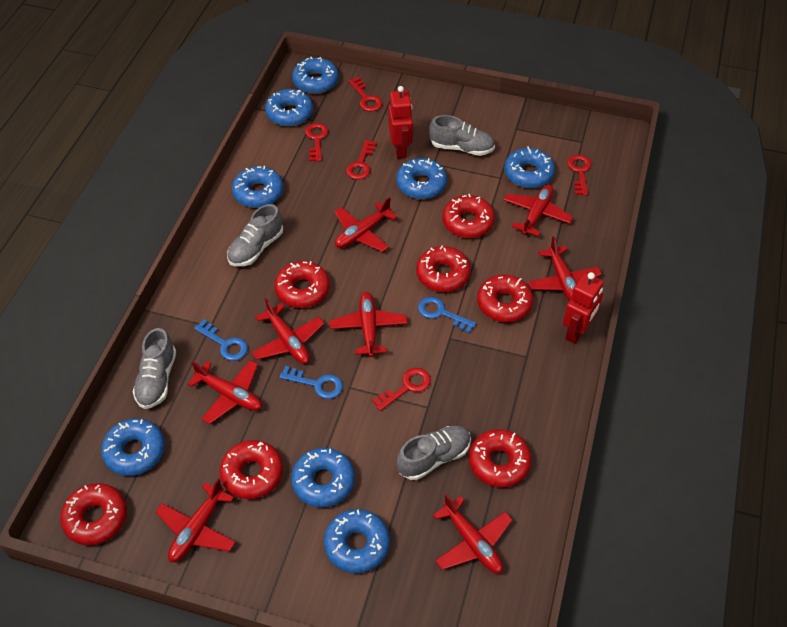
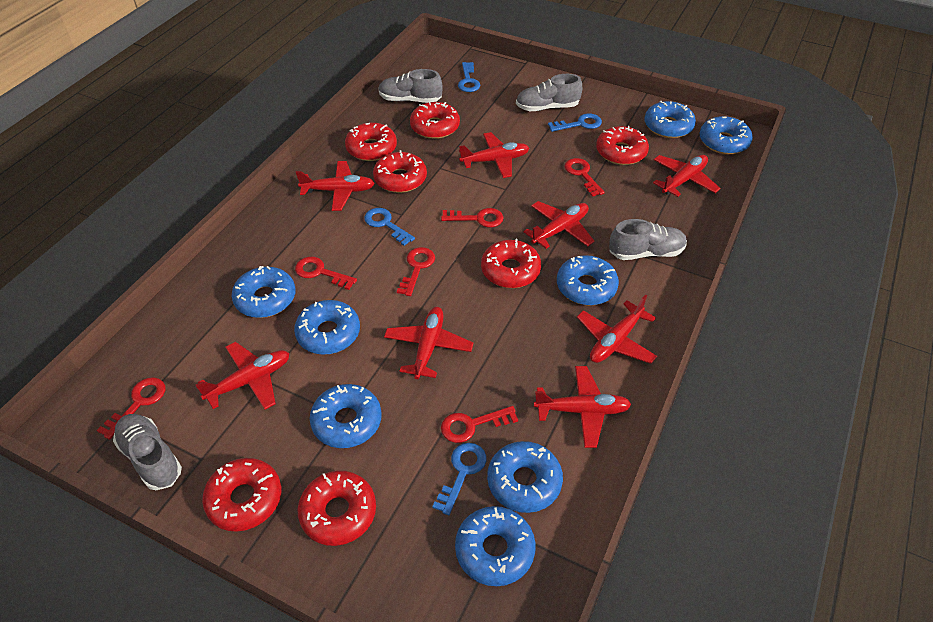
blue key: 3 -> 4
red key: 5 -> 6
red robot: 2 -> 0

